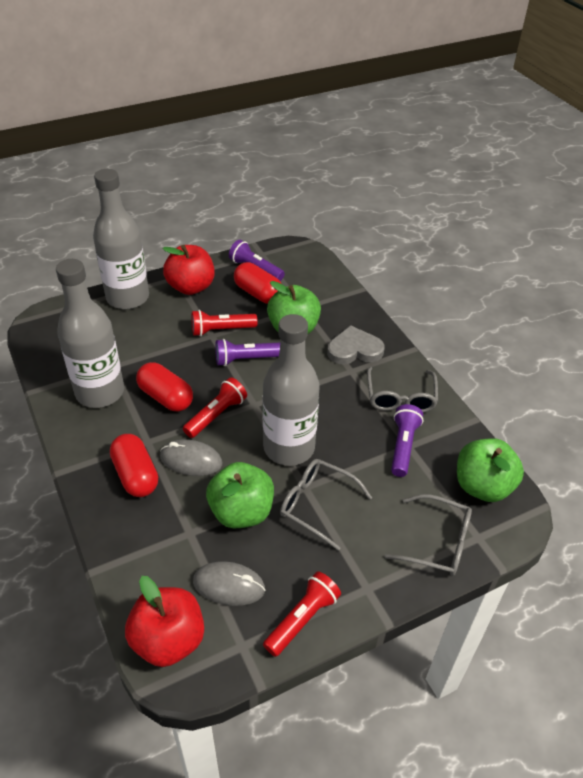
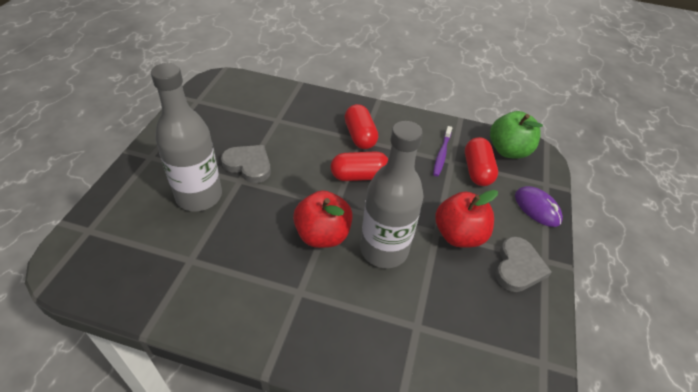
green apple: 3 -> 1
grey bottle: 3 -> 2
grey glasses: 3 -> 0
grey heart: 1 -> 2
grey mouse: 2 -> 0
purple flashlight: 3 -> 0
purple mouse: 0 -> 1
purple toothbrush: 0 -> 1
red flashlight: 3 -> 0

